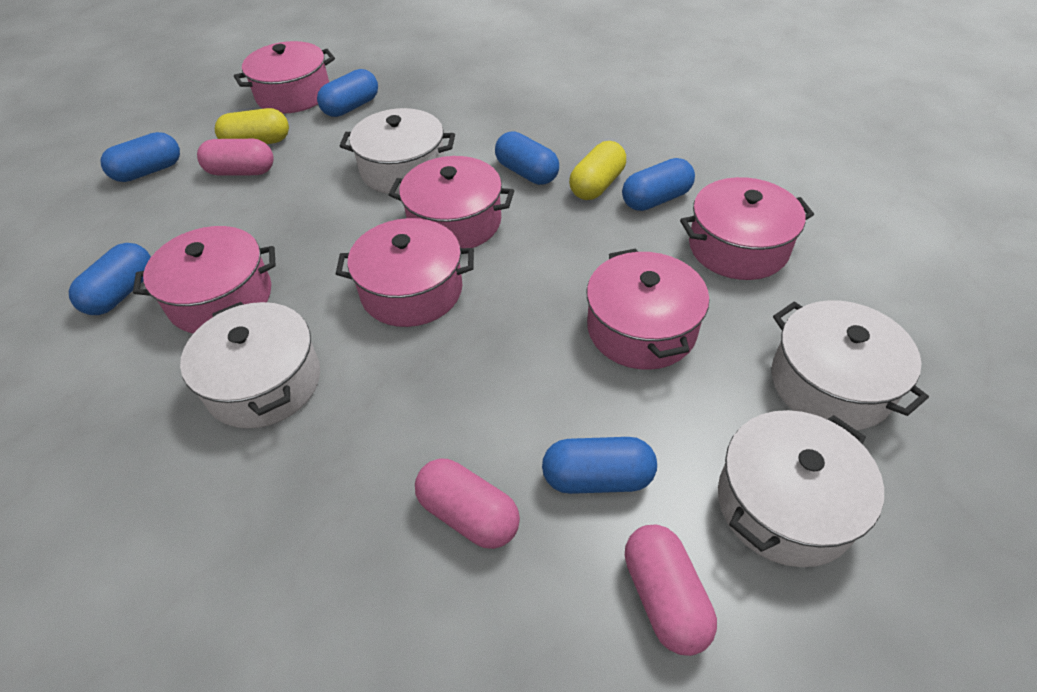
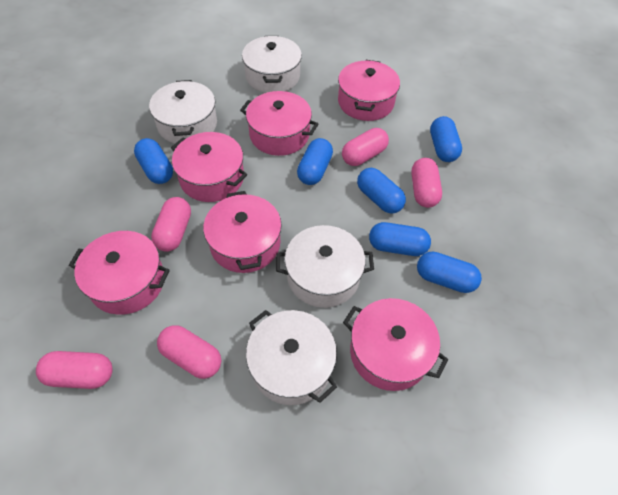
pink capsule: 3 -> 5
yellow capsule: 2 -> 0

